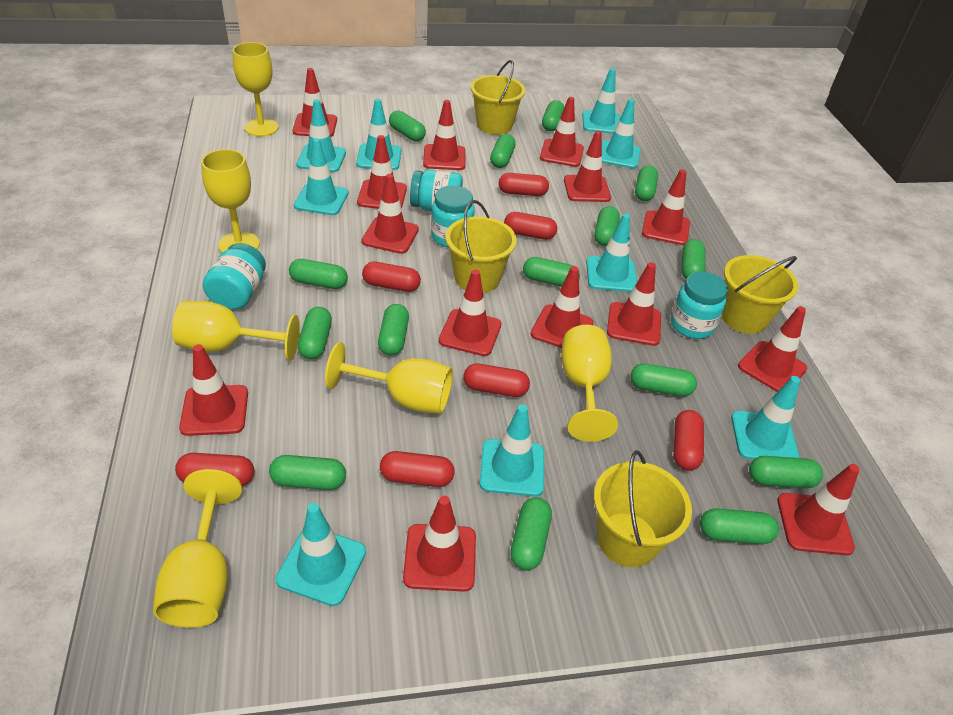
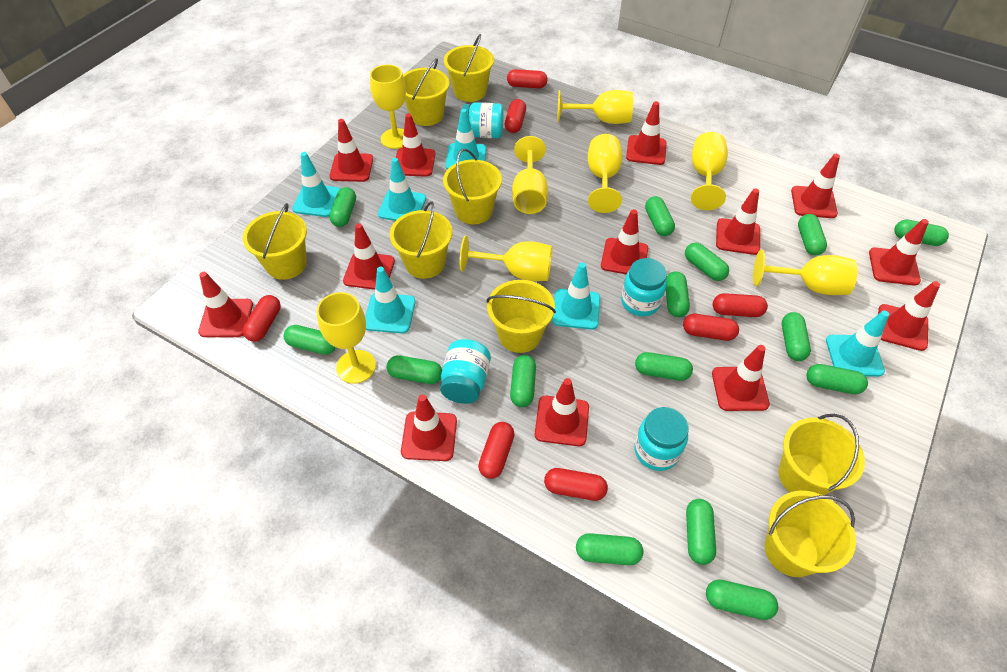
red traffic cone: 14 -> 13
turquoise traffic cone: 9 -> 6
yellow bucket: 4 -> 8
yellow goblet: 6 -> 8

